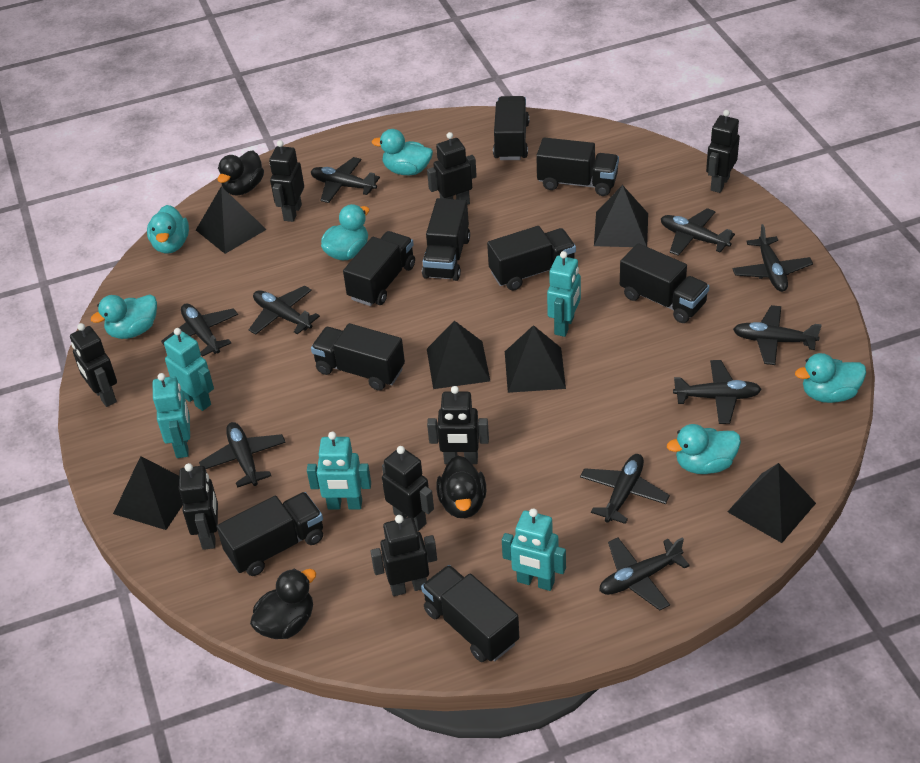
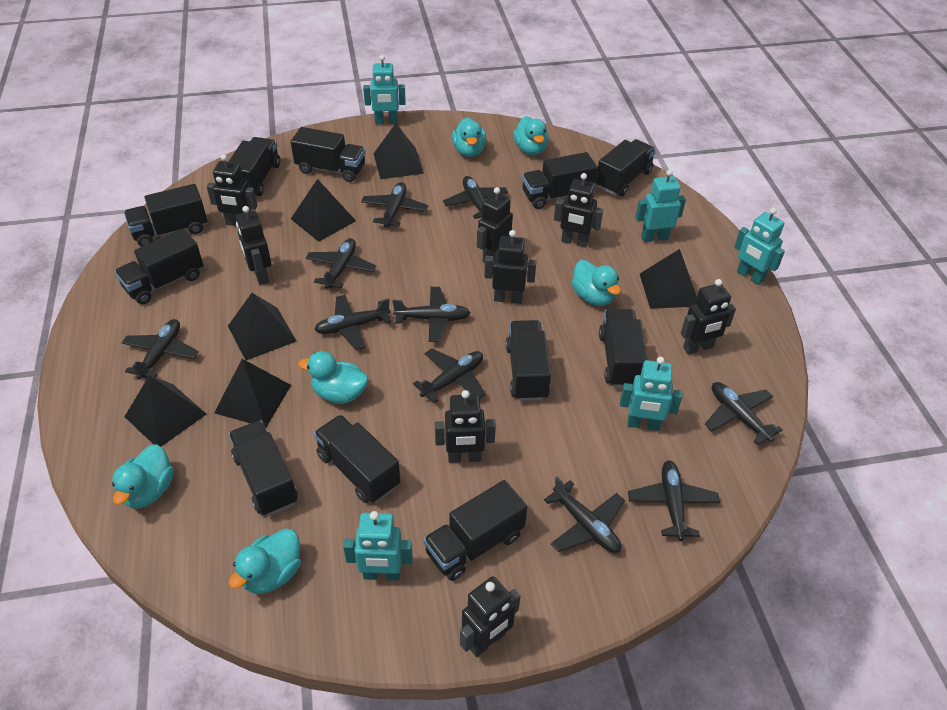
black duck: 3 -> 0
black truck: 9 -> 11

